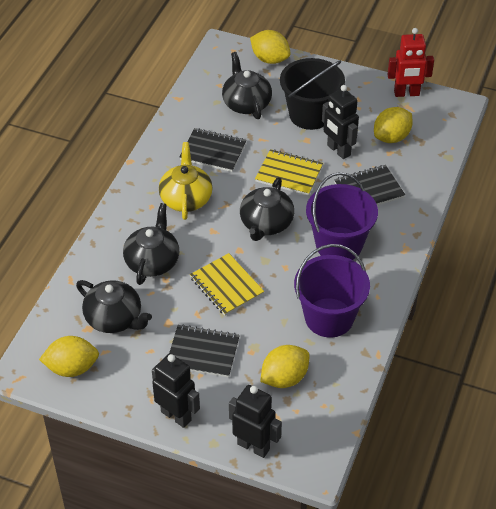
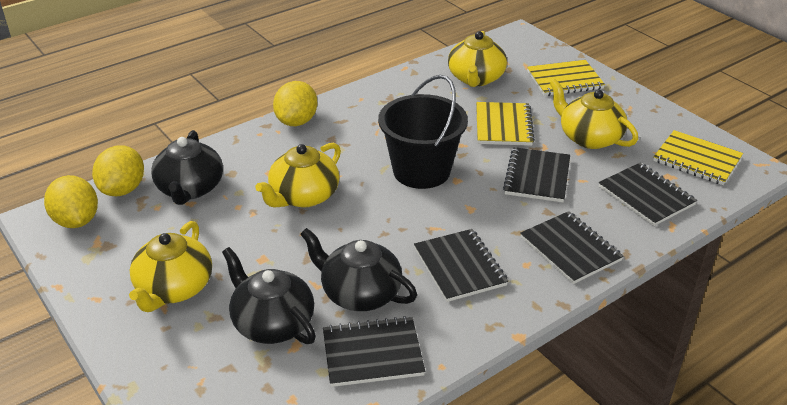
black notebook: 3 -> 5
black robot: 3 -> 0
black teapot: 4 -> 3
purple bucket: 2 -> 0
red robot: 1 -> 0
yellow lemon: 4 -> 3
yellow notebook: 2 -> 3
yellow teapot: 1 -> 4

